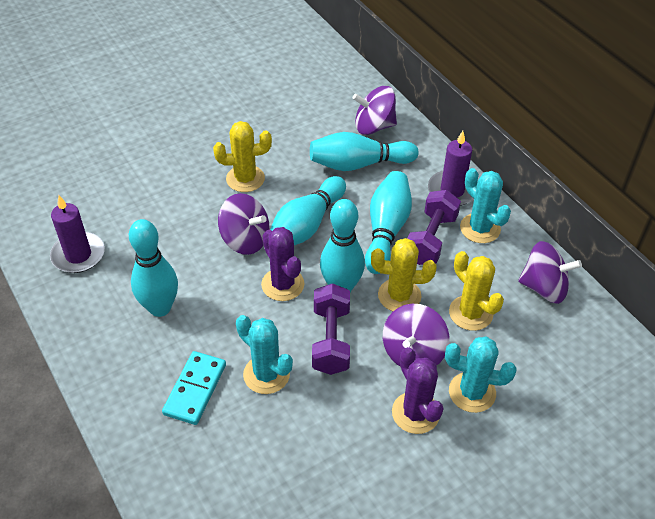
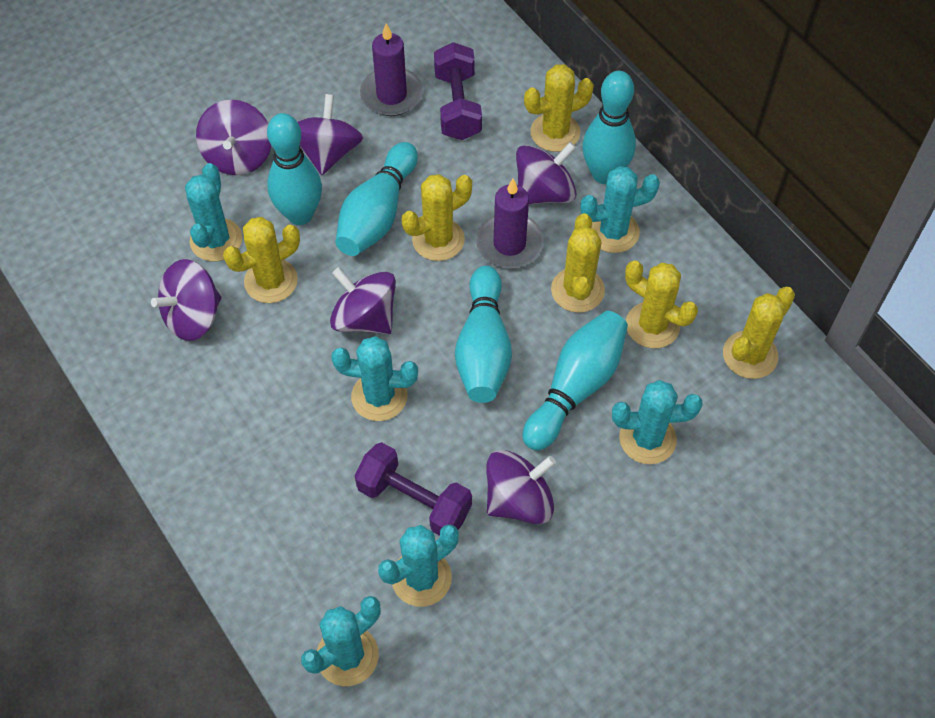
purple cactus: 2 -> 0
purple spinning top: 4 -> 6
turquoise cactus: 3 -> 6
turquoise domino: 1 -> 0
yellow cactus: 3 -> 6

